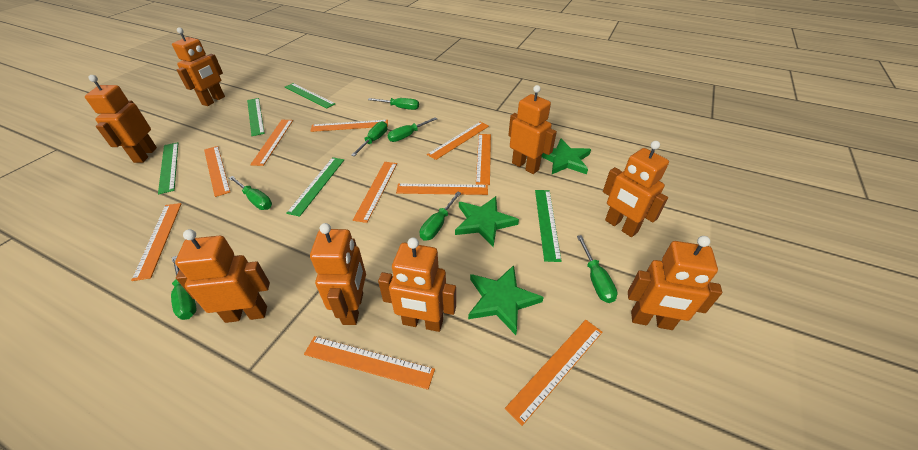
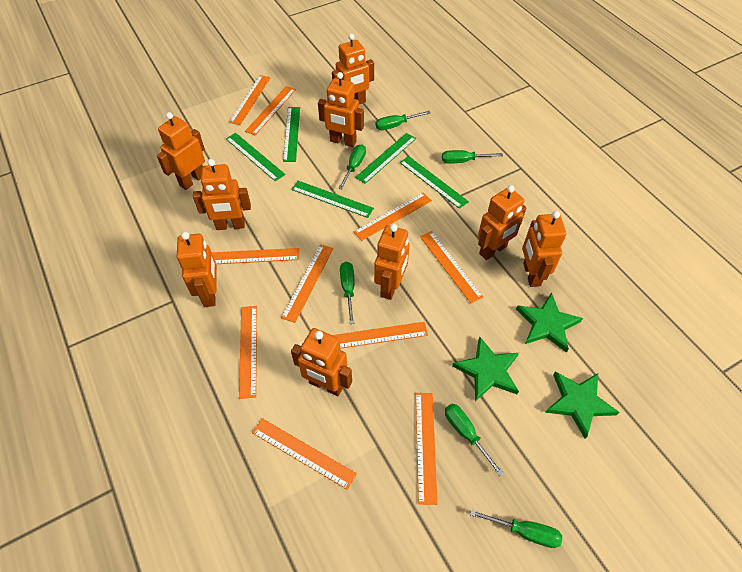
green screwdriver: 7 -> 6
orange robot: 8 -> 9

